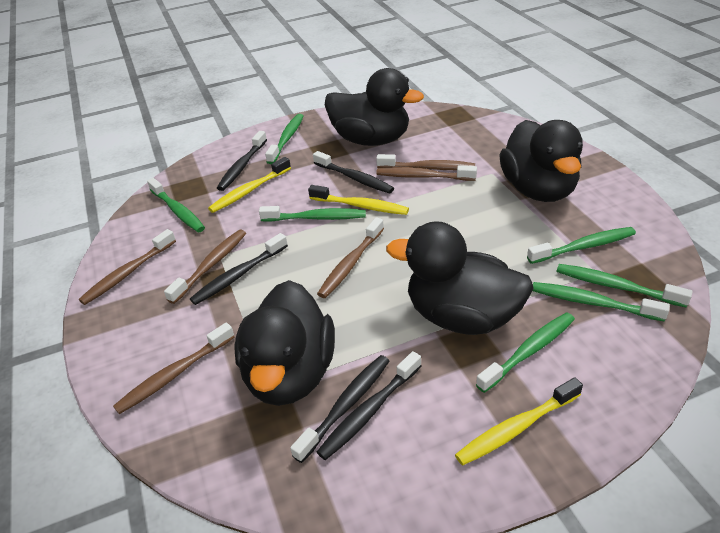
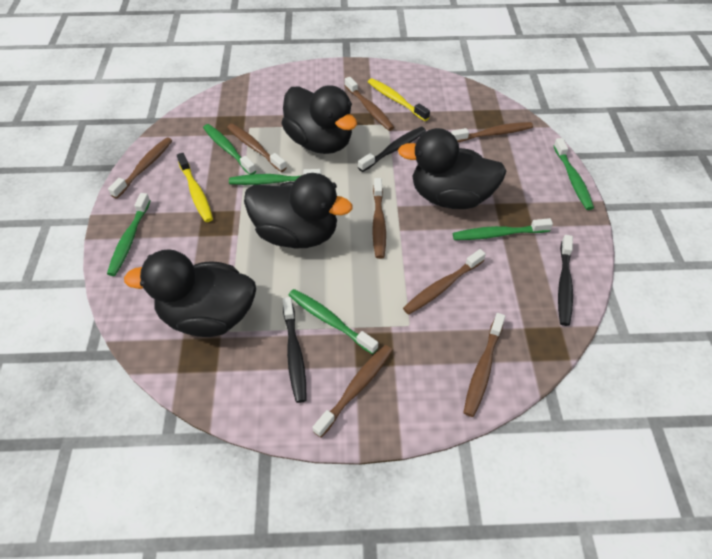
black toothbrush: 5 -> 3
brown toothbrush: 6 -> 8
green toothbrush: 7 -> 6
yellow toothbrush: 3 -> 2

